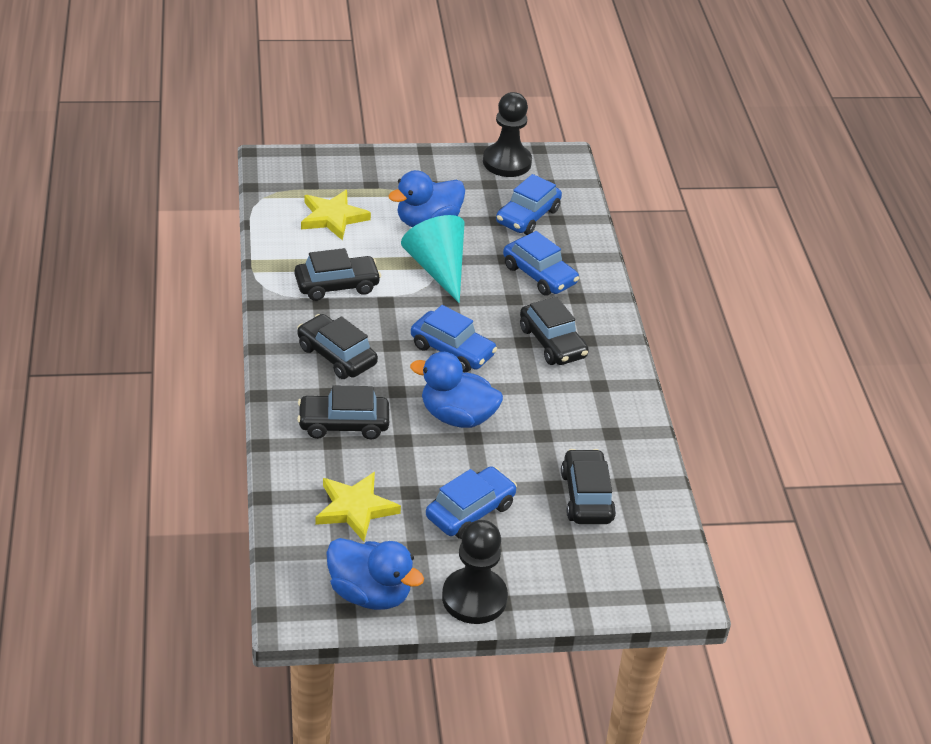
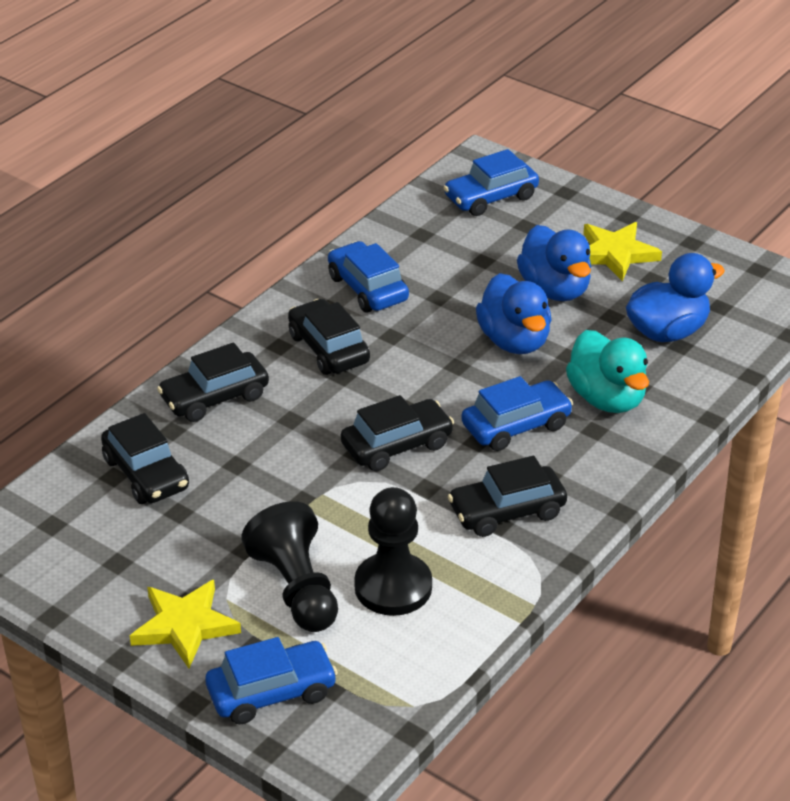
turquoise cone: 1 -> 0
turquoise duck: 0 -> 1

